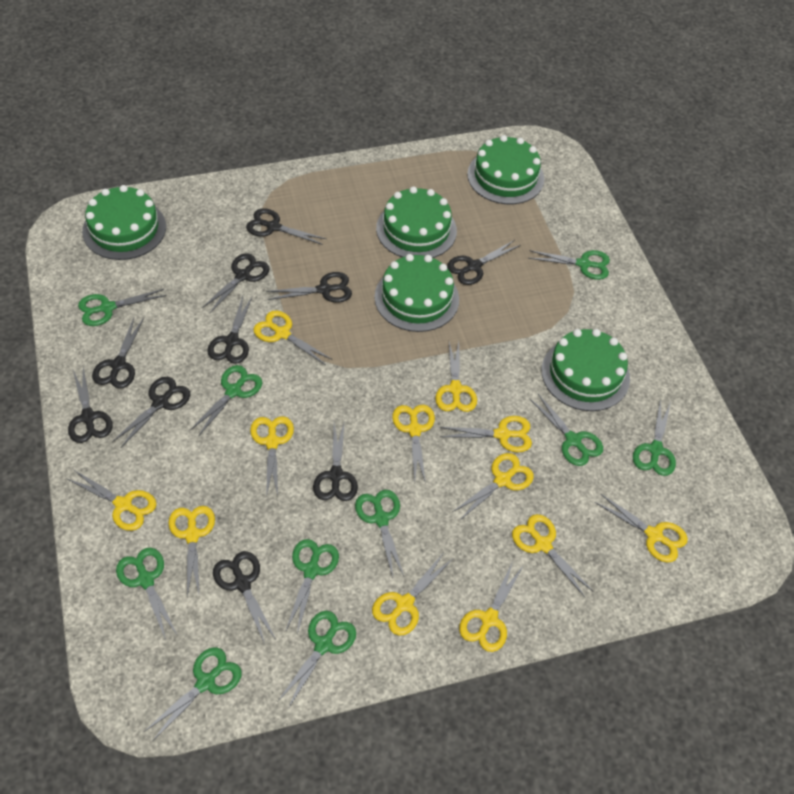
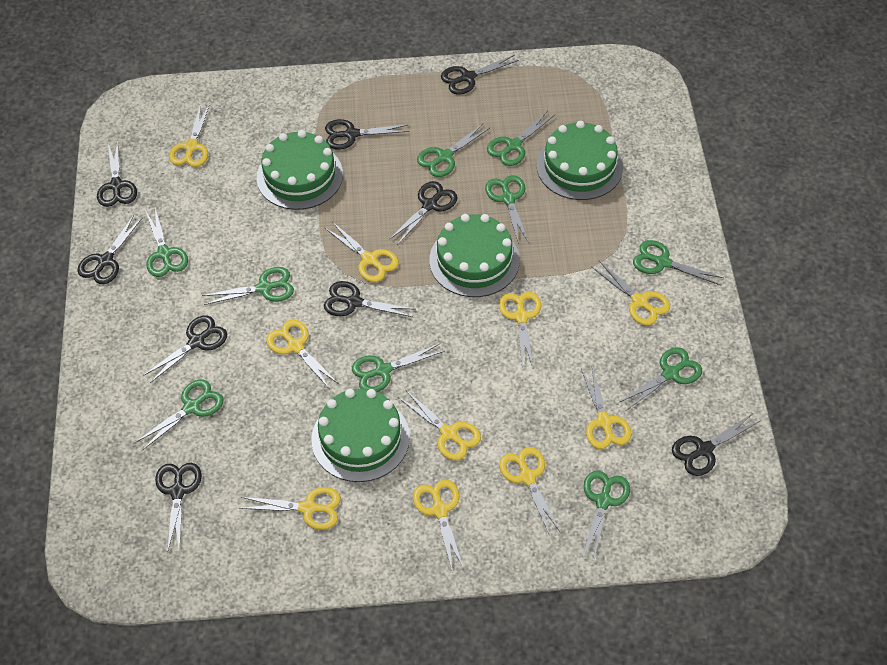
black scissors: 10 -> 9
green cake: 5 -> 4
yellow scissors: 12 -> 10

